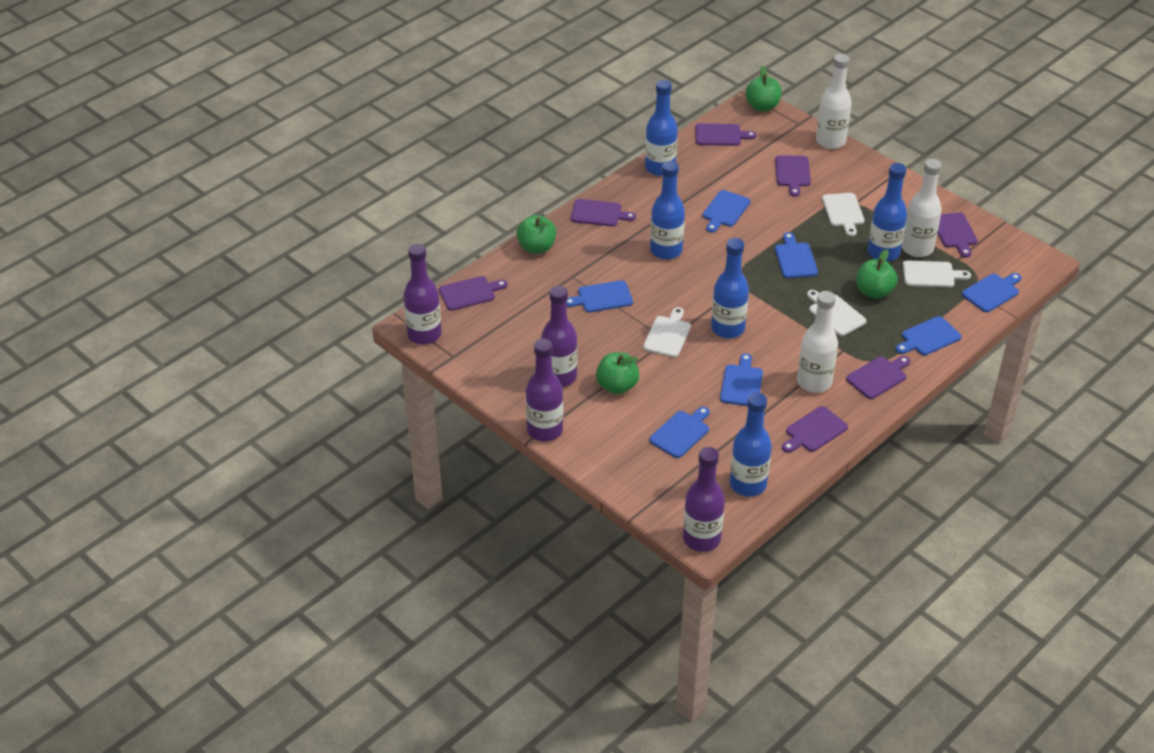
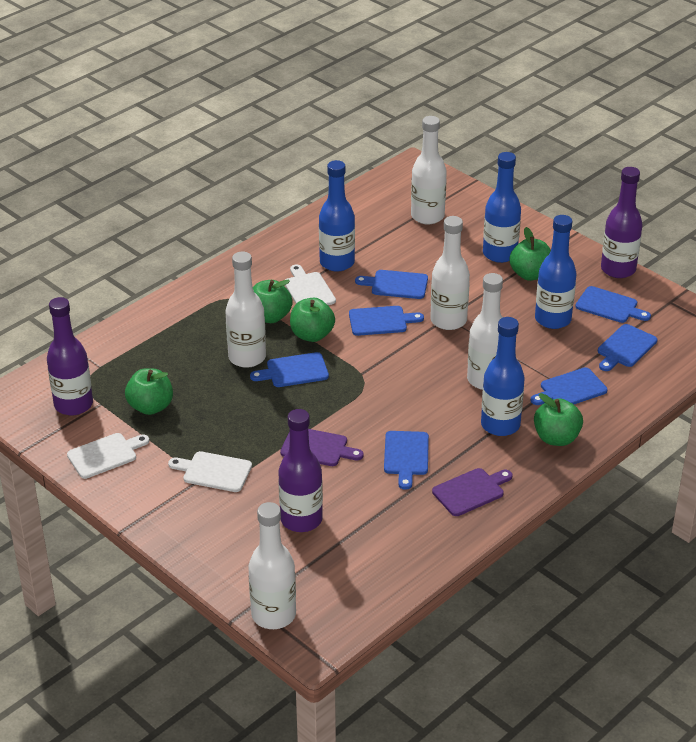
blue bottle: 5 -> 4
green apple: 4 -> 5
purple bottle: 4 -> 3
purple cutting board: 7 -> 2
white bottle: 3 -> 5
white cutting board: 4 -> 3

